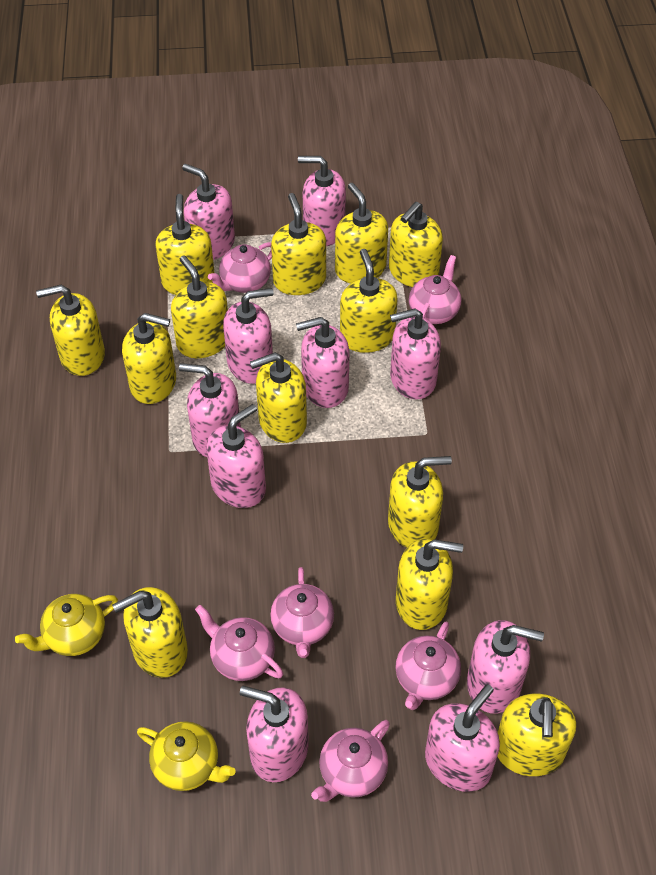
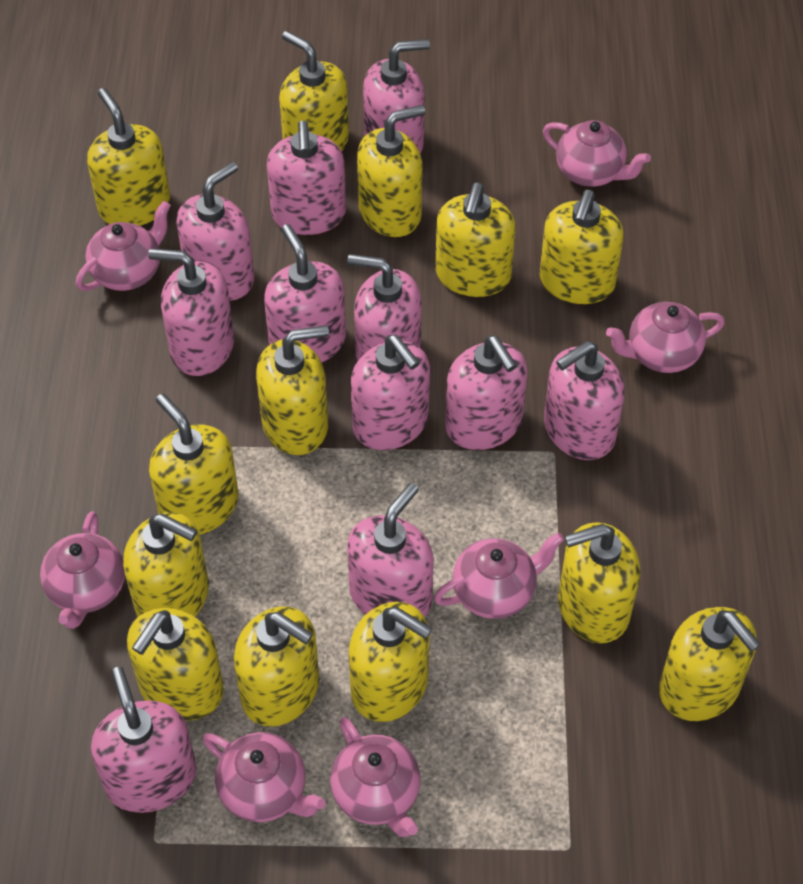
pink soap dispenser: 10 -> 11
pink teapot: 6 -> 7
yellow teapot: 2 -> 0

